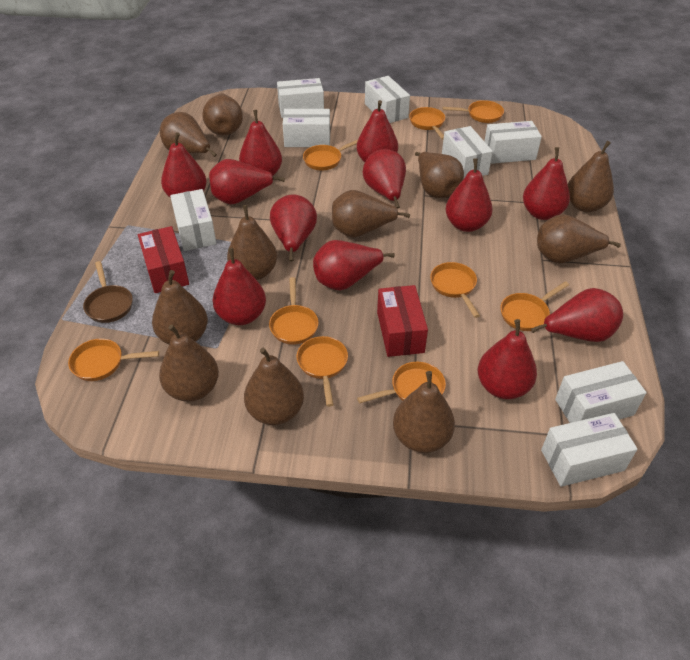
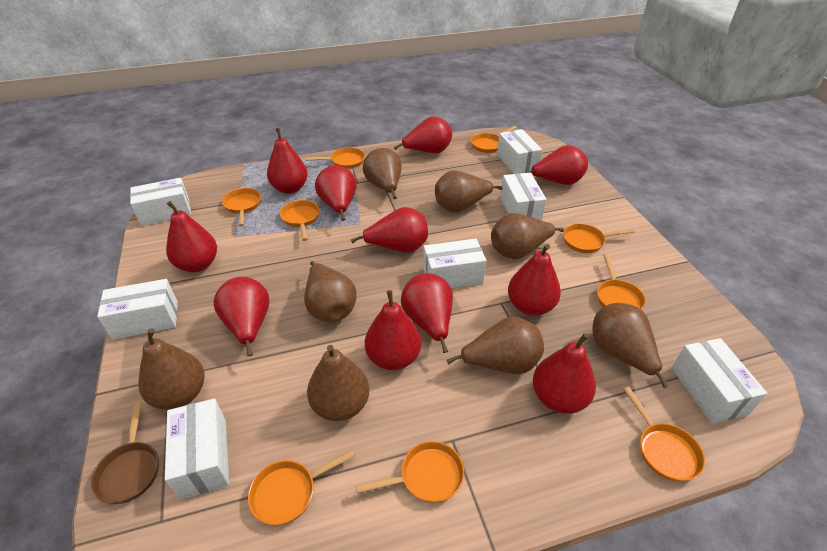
brown pear: 11 -> 8
red box: 2 -> 0
red pear: 12 -> 11
white box: 8 -> 7

